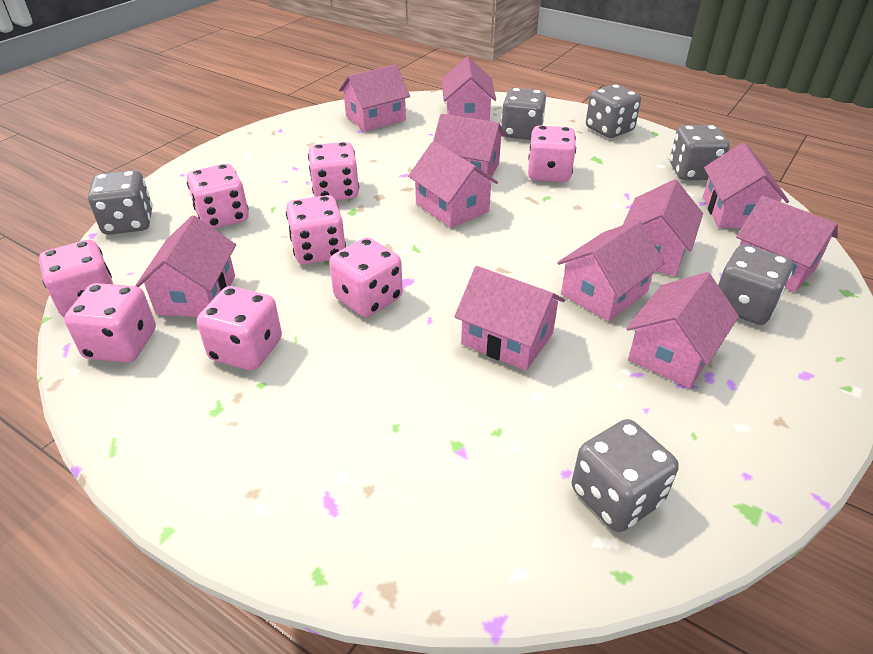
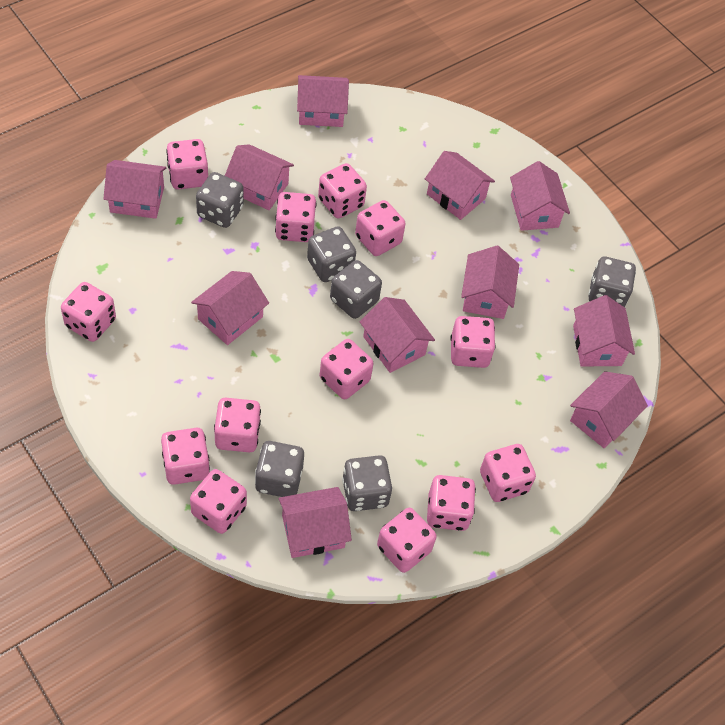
pink dice: 8 -> 13

